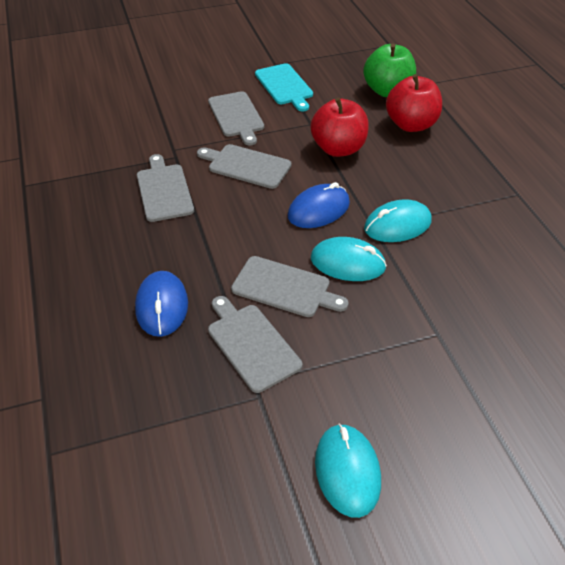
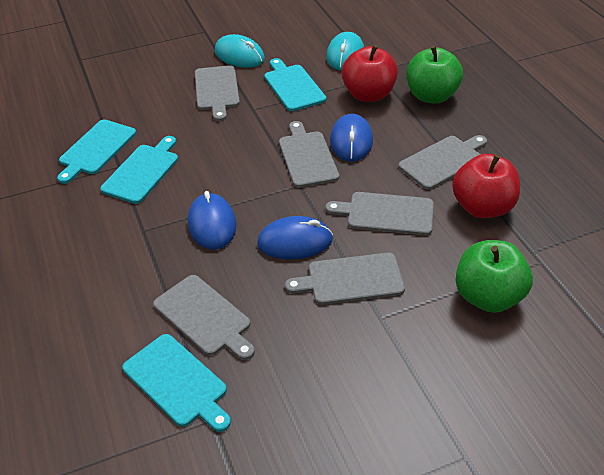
blue mouse: 2 -> 3
green apple: 1 -> 2
grey cutting board: 5 -> 6
turquoise cutting board: 1 -> 4
turquoise mouse: 3 -> 2

